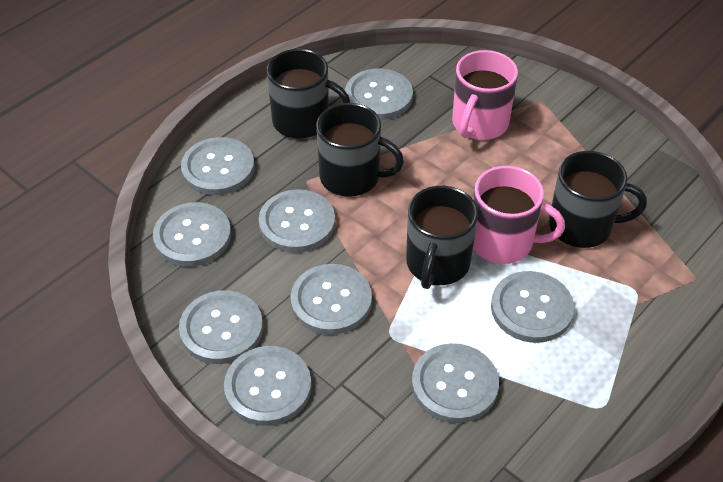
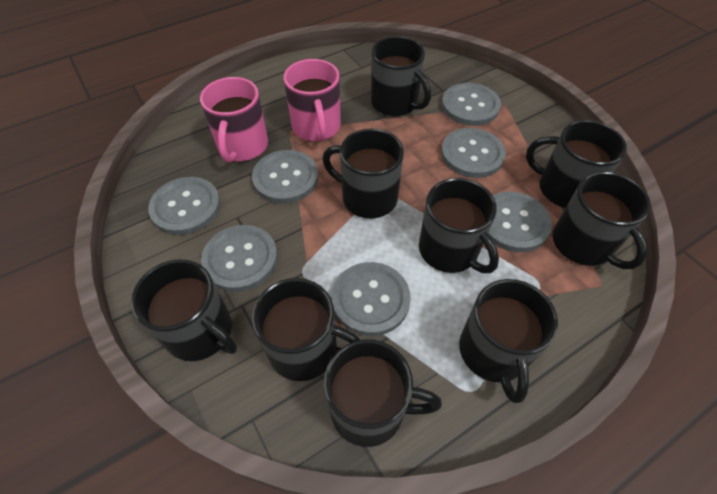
black mug: 4 -> 9
grey button: 9 -> 7

